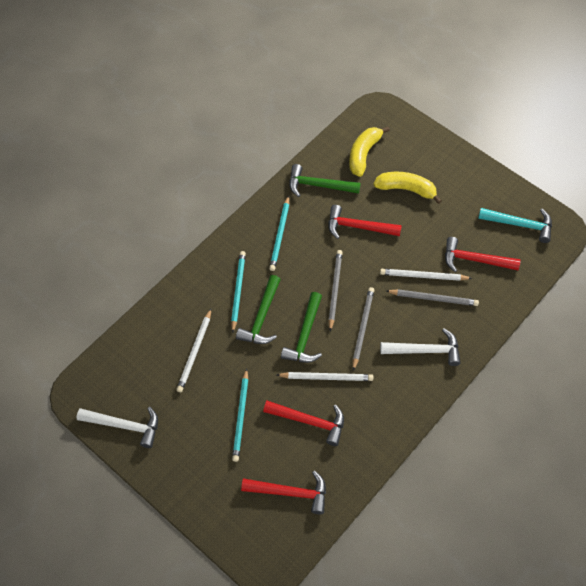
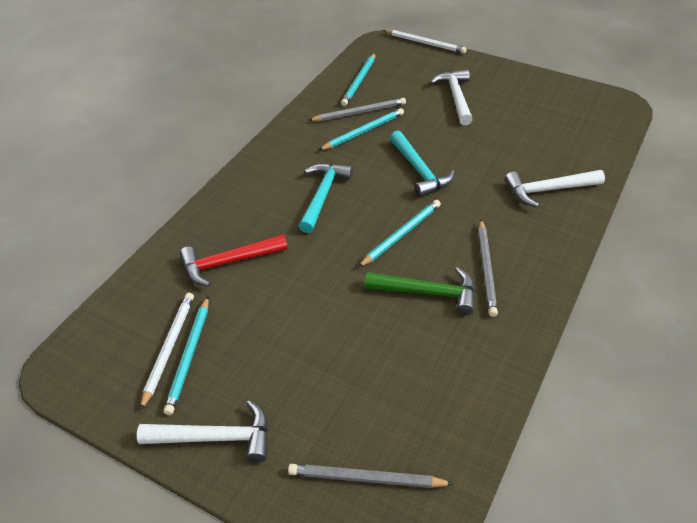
green hammer: 3 -> 1
red hammer: 4 -> 1
turquoise hammer: 1 -> 2
turquoise pencil: 3 -> 4
white hammer: 2 -> 3
white pencil: 3 -> 2
yellow banana: 2 -> 0

